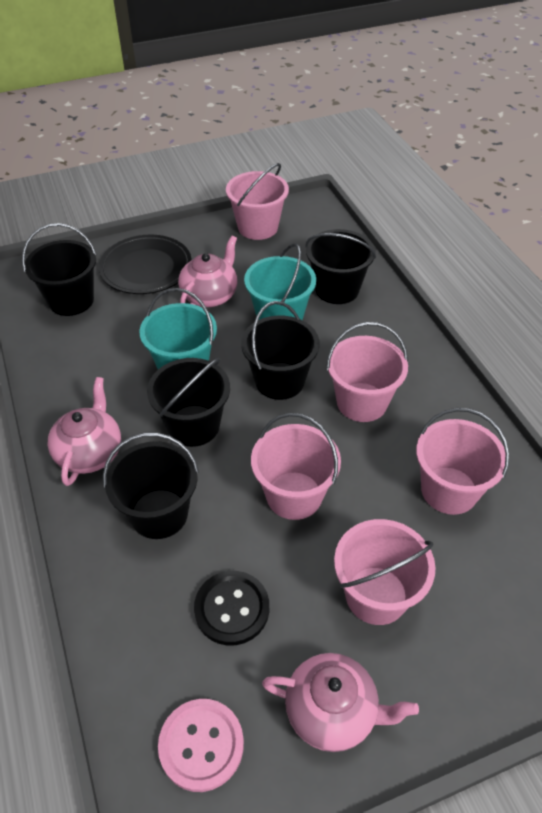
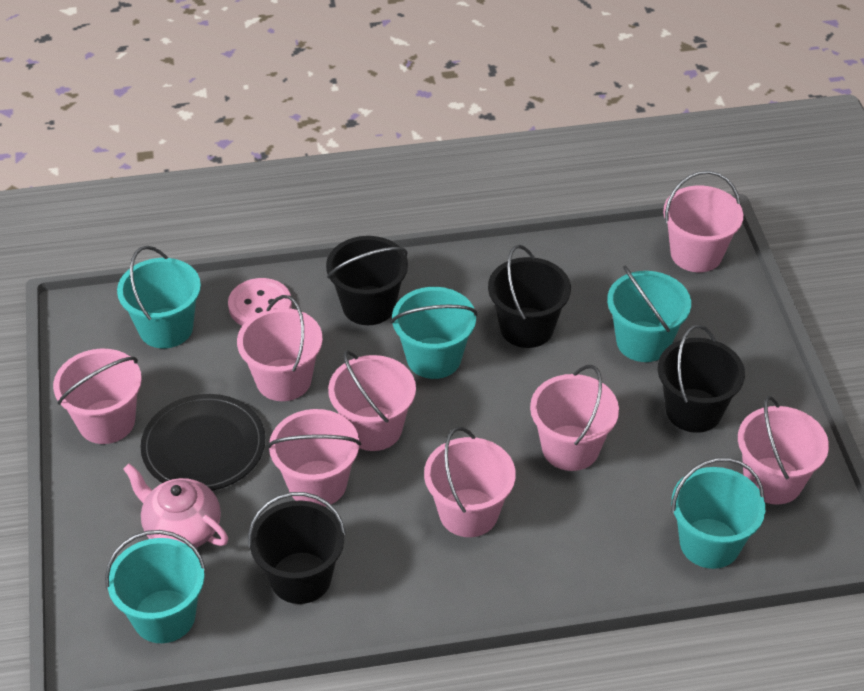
black bucket: 5 -> 4
black button: 1 -> 0
pink bucket: 5 -> 8
pink teapot: 3 -> 1
turquoise bucket: 2 -> 5

